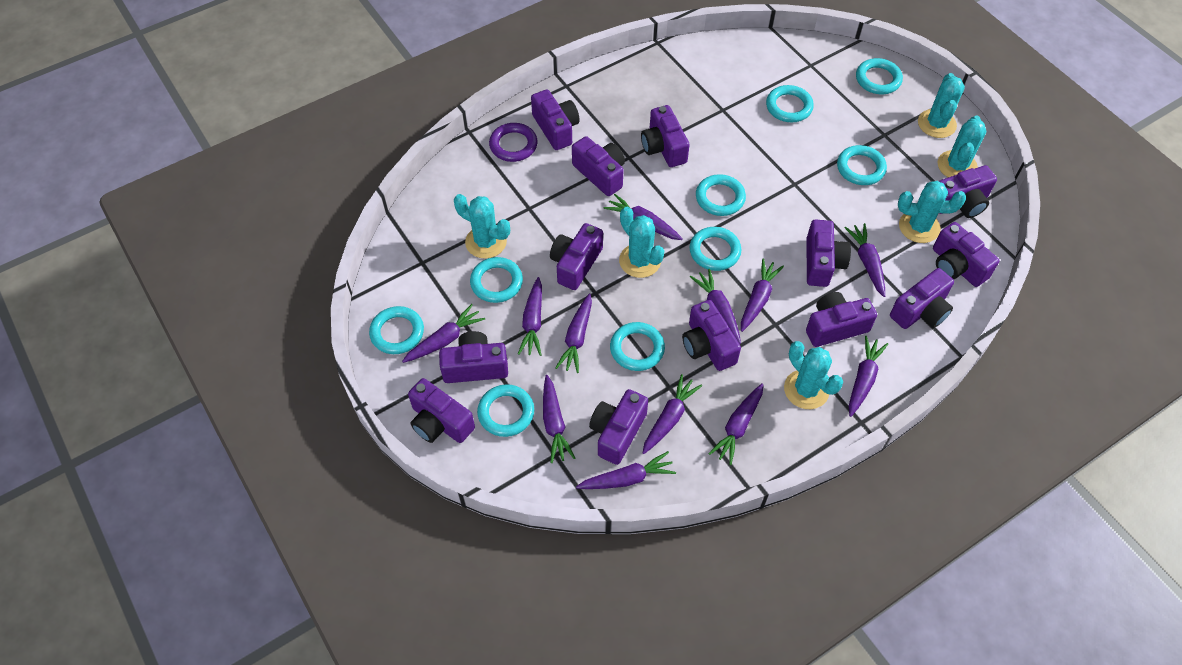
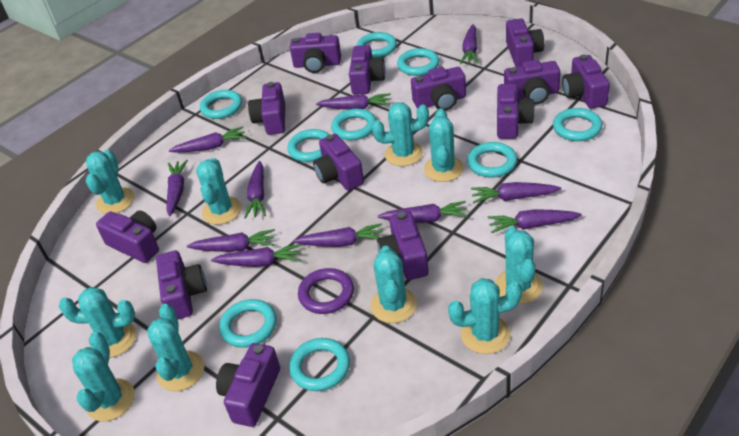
purple carrot: 12 -> 11
turquoise cactus: 6 -> 10

